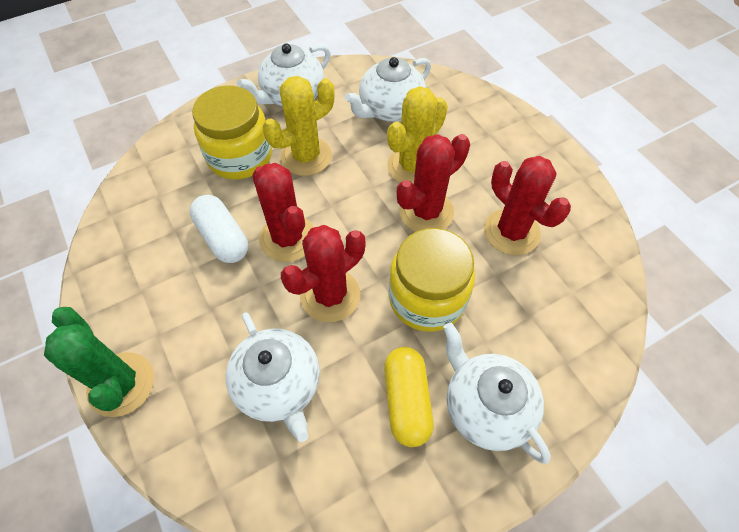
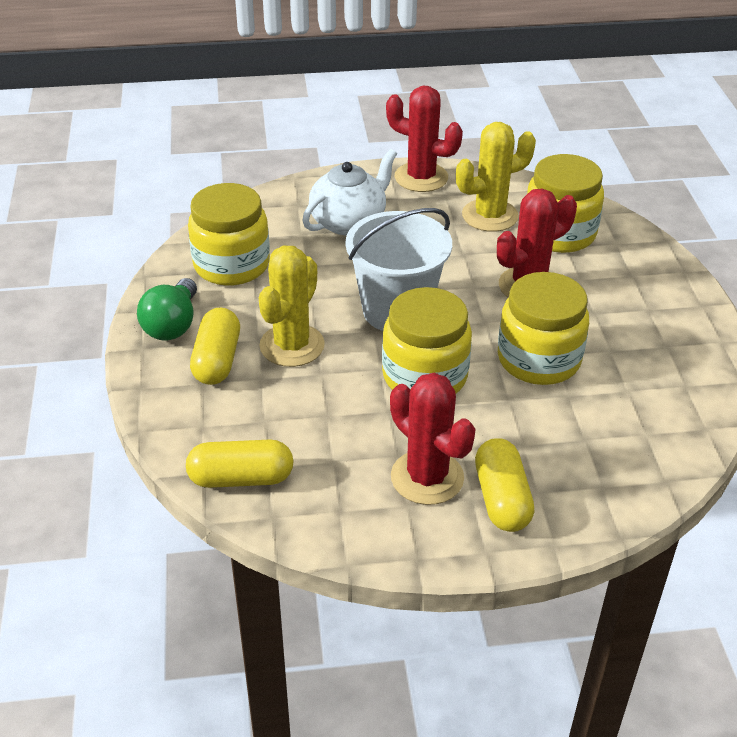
green cactus: 1 -> 0
green light bulb: 0 -> 1
red cactus: 4 -> 3
white bucket: 0 -> 1
white capsule: 1 -> 0
white teapot: 4 -> 1
yellow capsule: 1 -> 3
yellow jar: 2 -> 4

